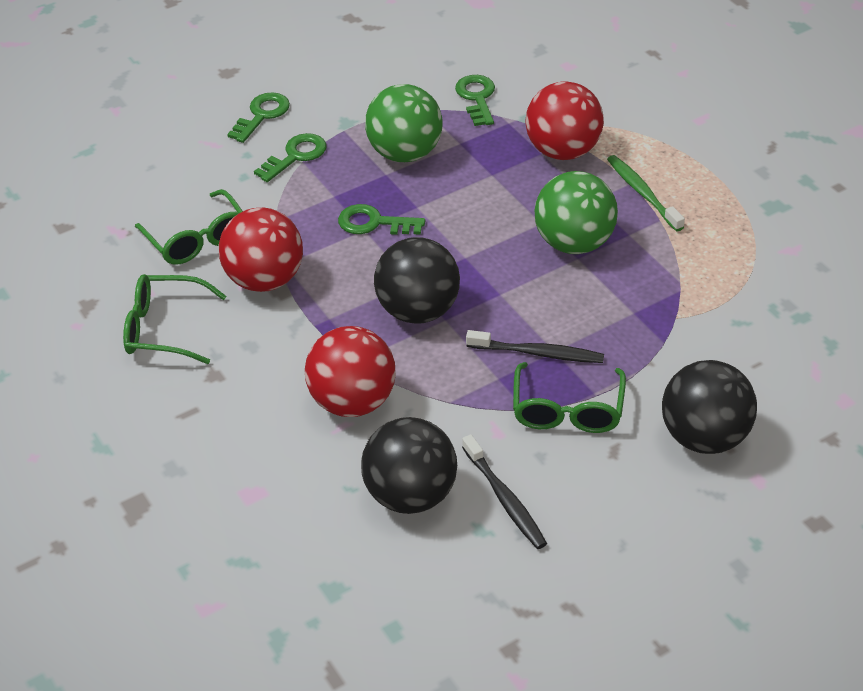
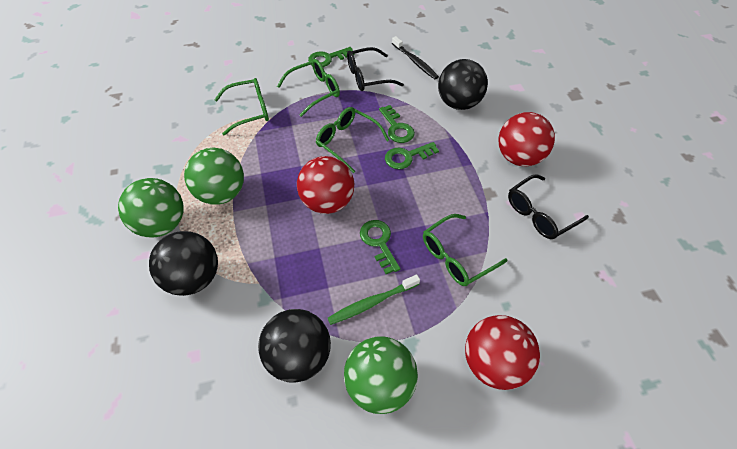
black glasses: 0 -> 2
black toothbrush: 2 -> 1
green ball: 2 -> 3
green glasses: 3 -> 4

